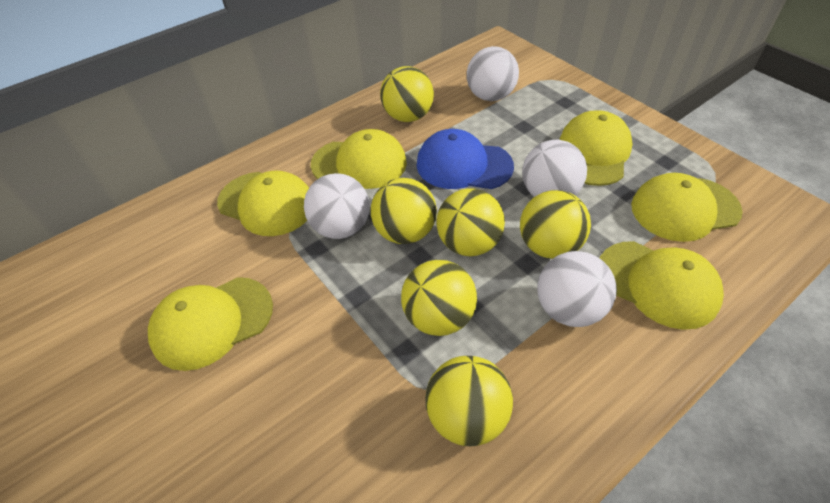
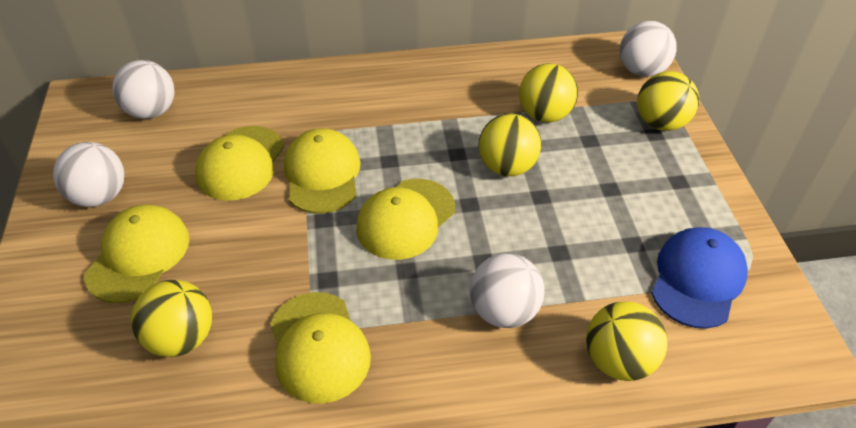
yellow ball: 6 -> 5
yellow cap: 6 -> 5

